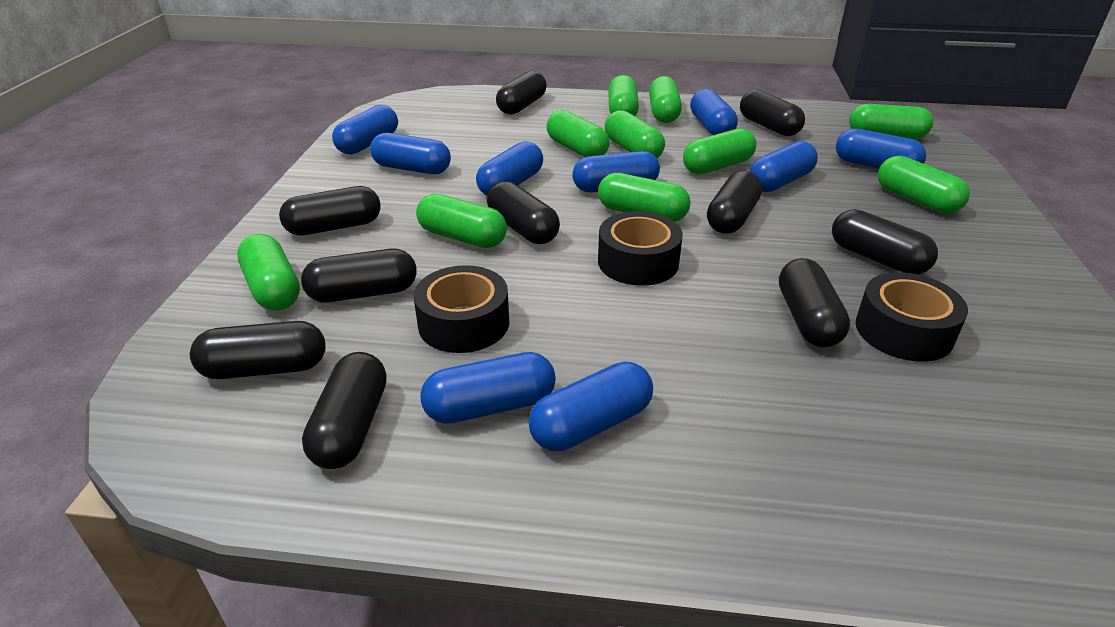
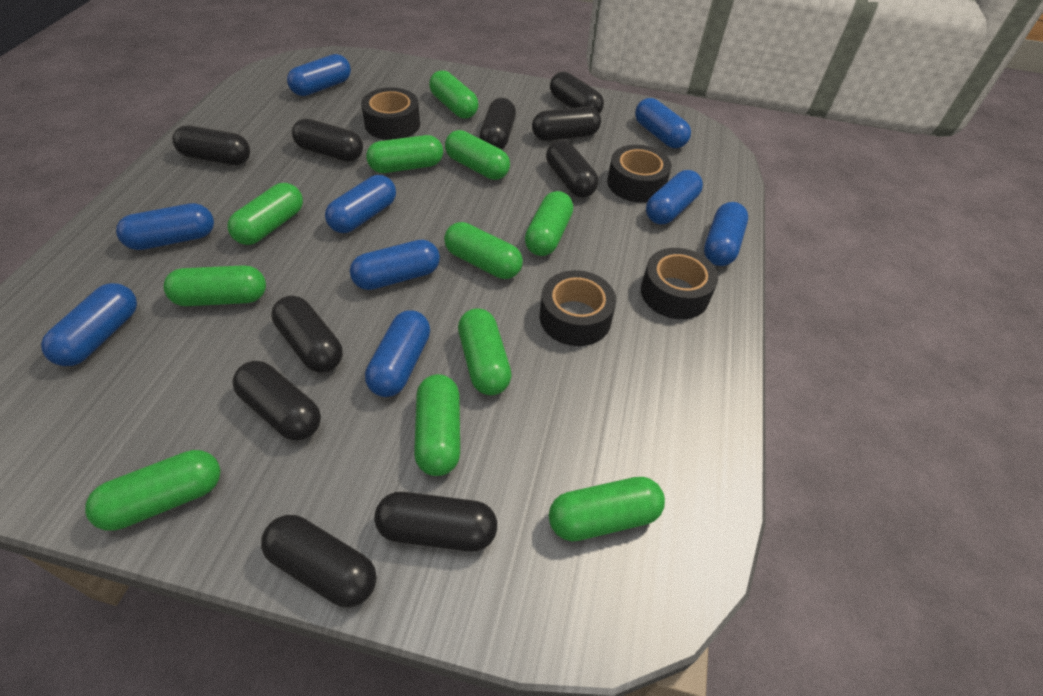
black tape: 3 -> 4
green capsule: 10 -> 11

